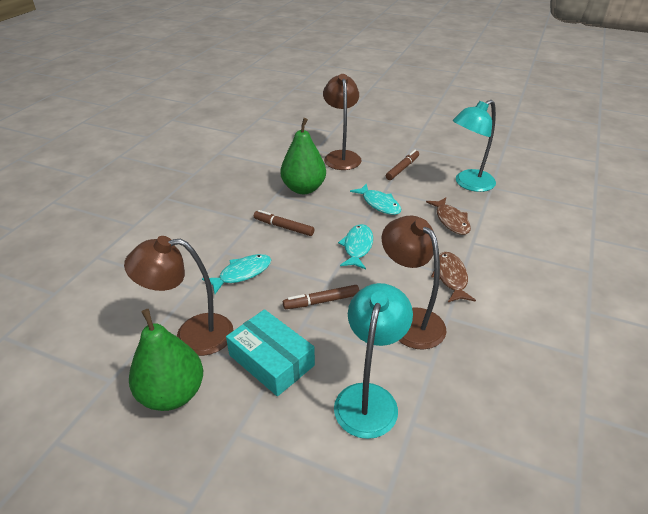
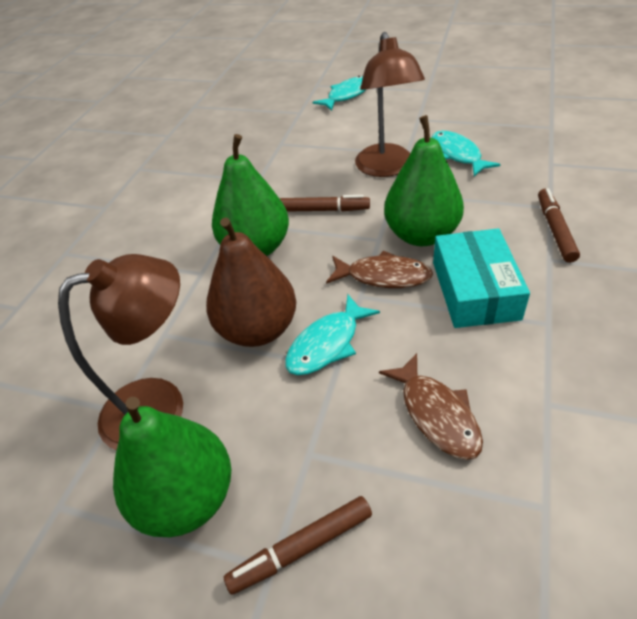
brown lamp: 3 -> 2
brown pear: 0 -> 1
green pear: 2 -> 3
turquoise lamp: 2 -> 0

